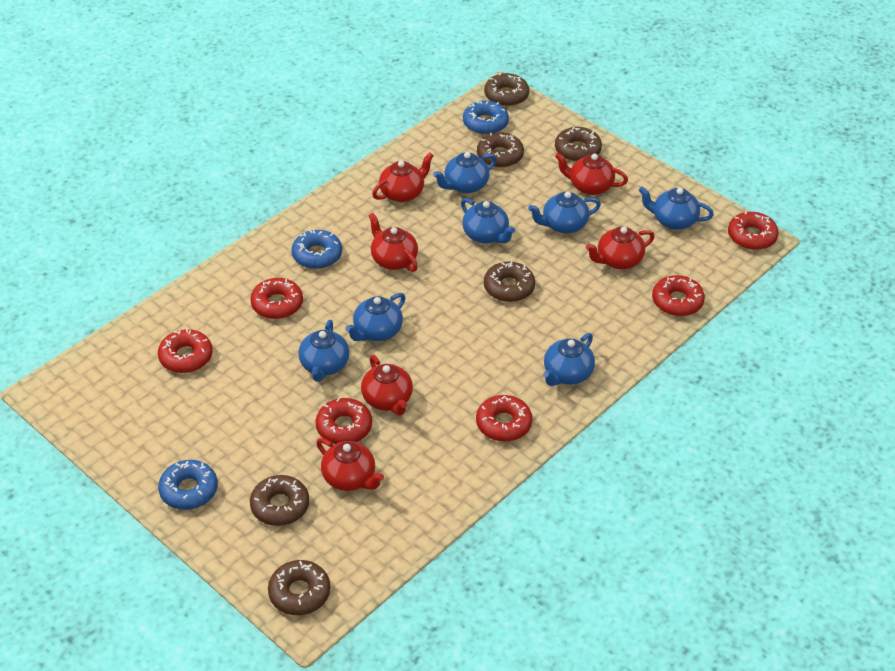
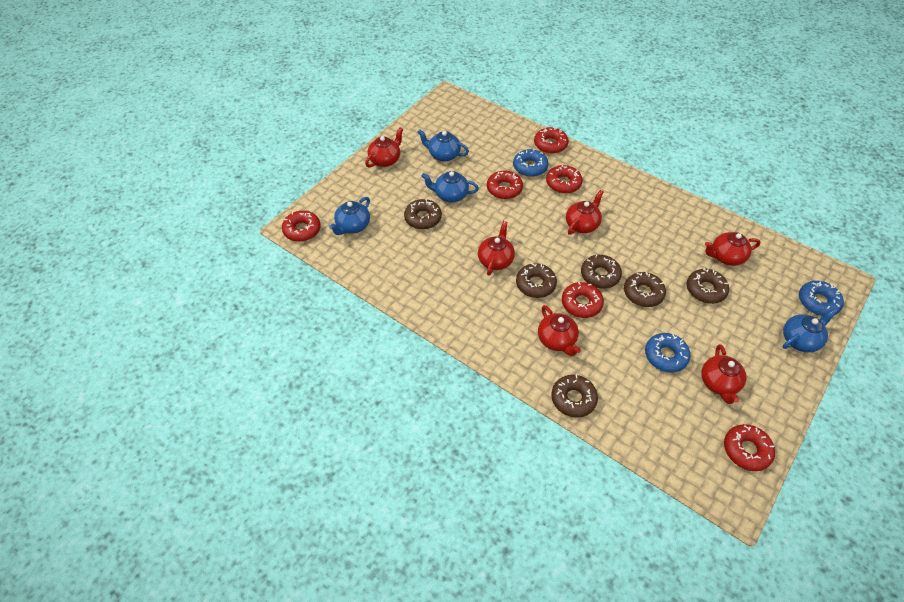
blue teapot: 7 -> 4

